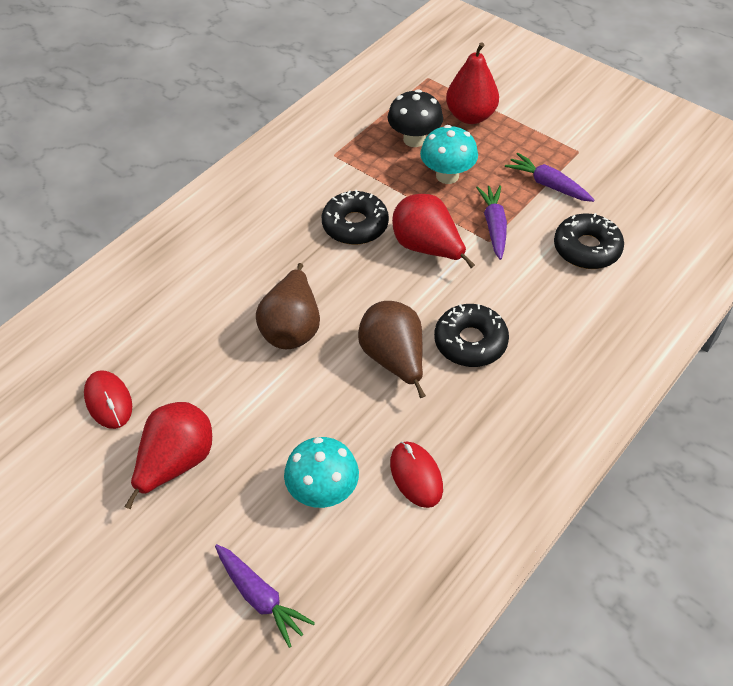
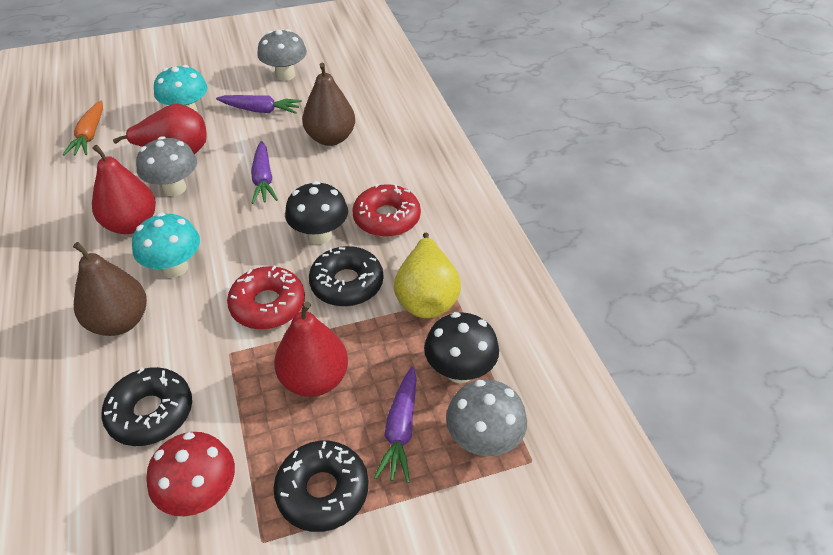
black mushroom: 1 -> 2
grey mushroom: 0 -> 3
orange carrot: 0 -> 1
red donut: 0 -> 2
red mouse: 2 -> 0
red mushroom: 0 -> 1
yellow pear: 0 -> 1

